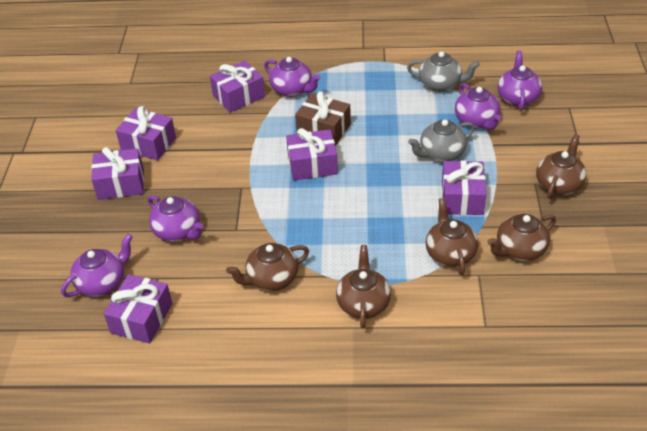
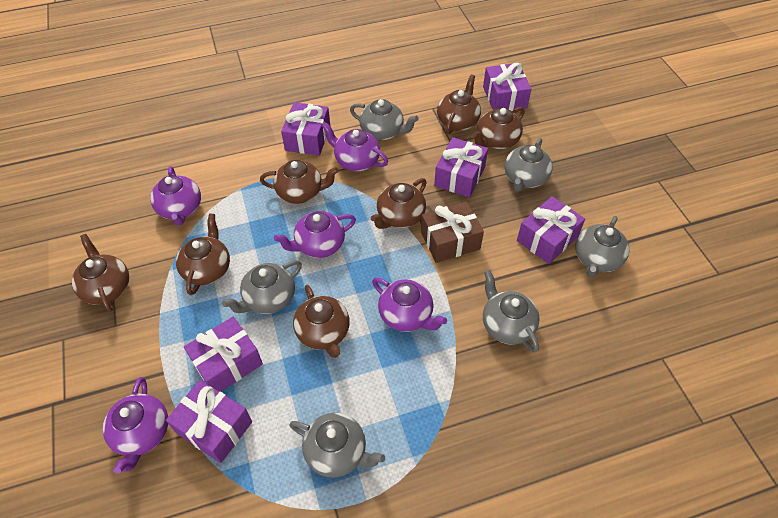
brown teapot: 5 -> 7
grey teapot: 2 -> 6

